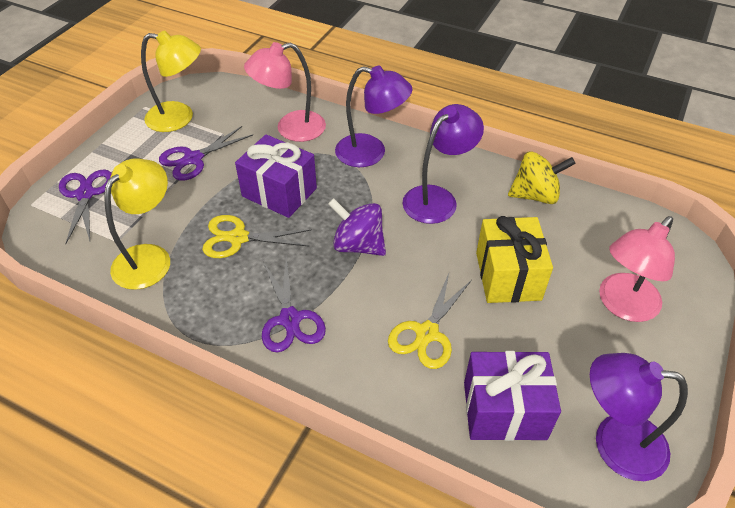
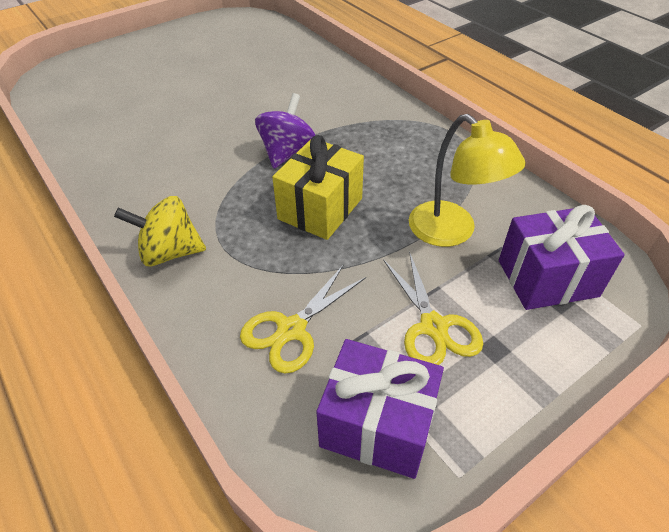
pink lamp: 2 -> 0
purple lamp: 3 -> 0
purple scissors: 3 -> 0
yellow lamp: 2 -> 1

